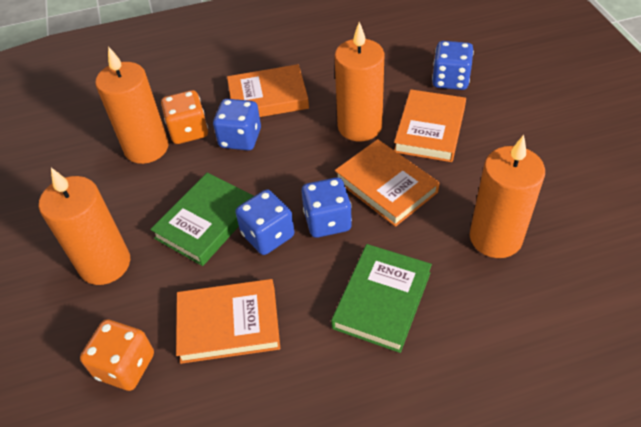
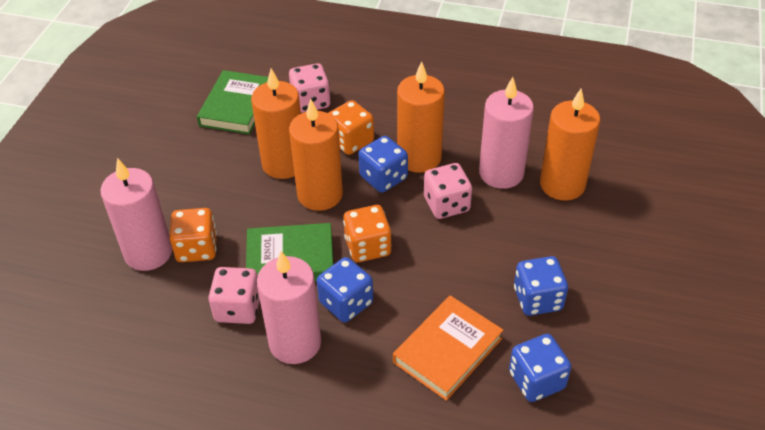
orange book: 4 -> 1
orange dice: 2 -> 3
pink candle: 0 -> 3
pink dice: 0 -> 3

